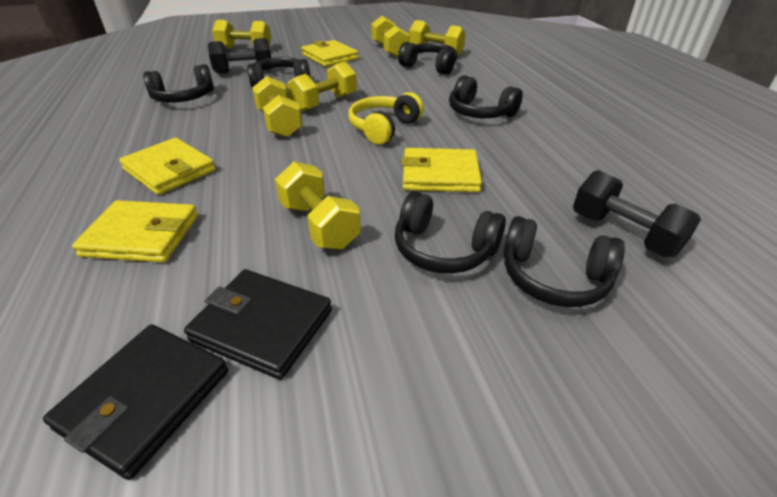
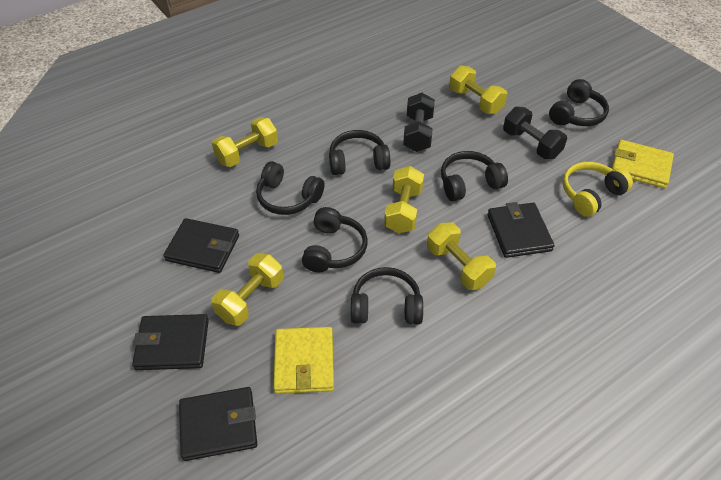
black wallet: 2 -> 4
yellow dumbbell: 6 -> 5
yellow wallet: 4 -> 2

